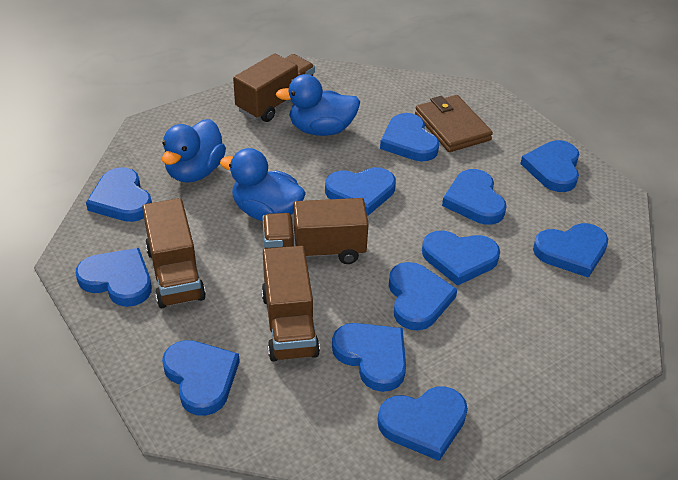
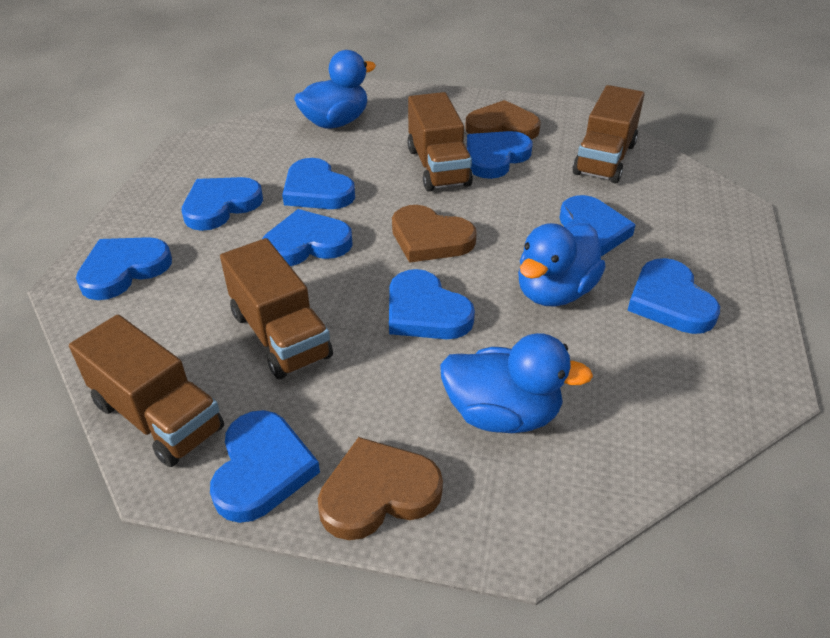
blue heart: 12 -> 9
brown heart: 0 -> 3
brown wallet: 1 -> 0

